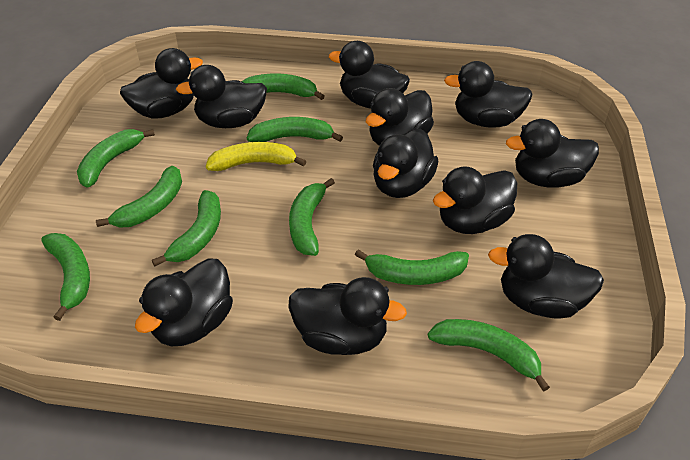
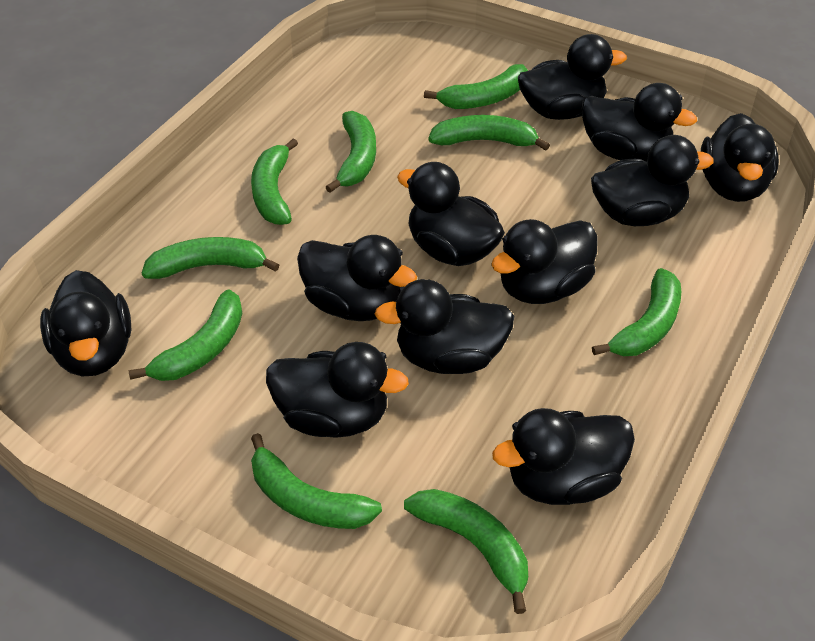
yellow banana: 1 -> 0

